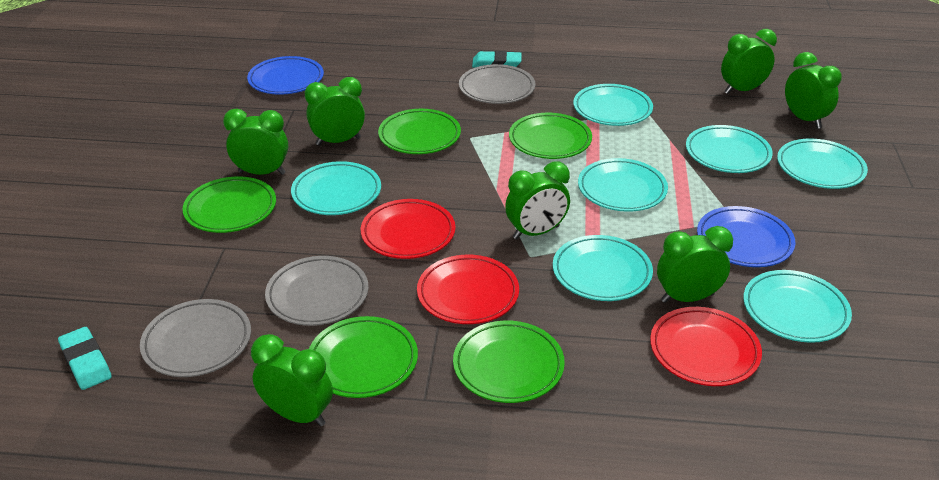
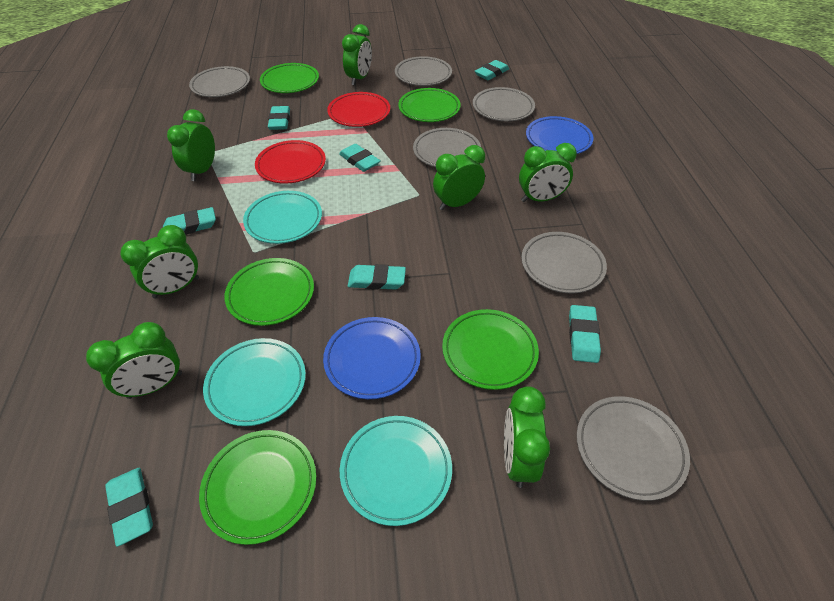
grey plate: 3 -> 6
red plate: 3 -> 2
turquoise eraser: 2 -> 7
turquoise plate: 7 -> 3

